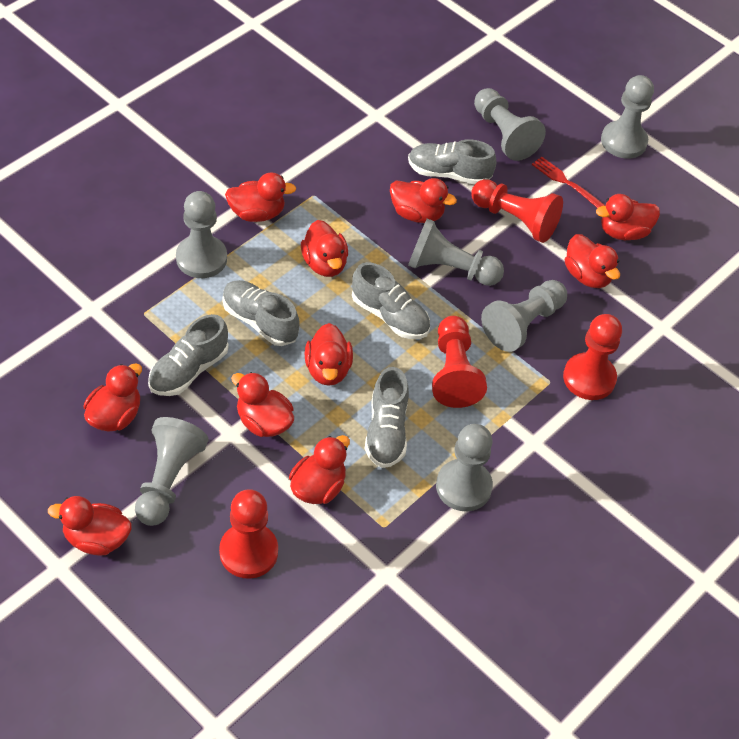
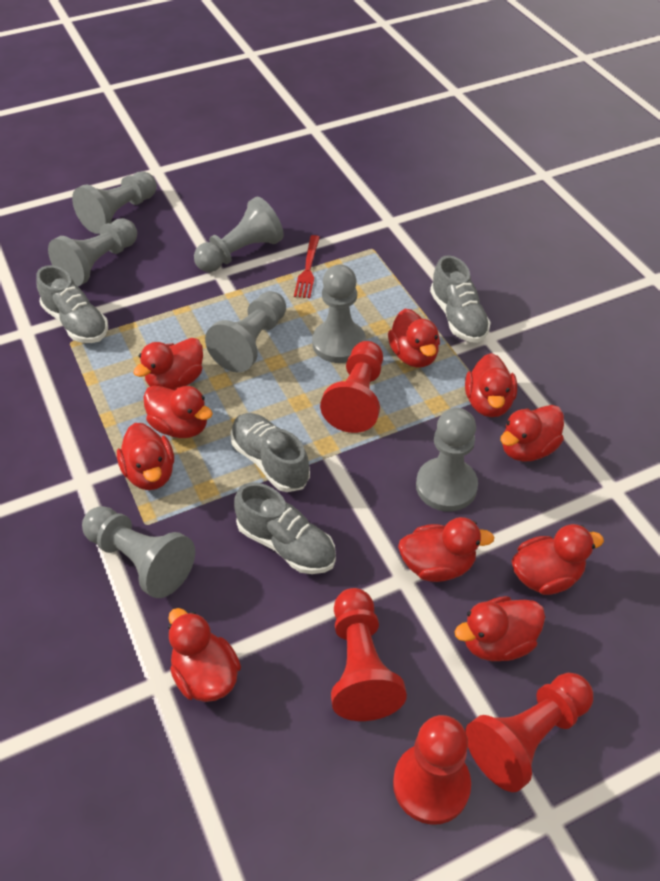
grey shoe: 5 -> 4

